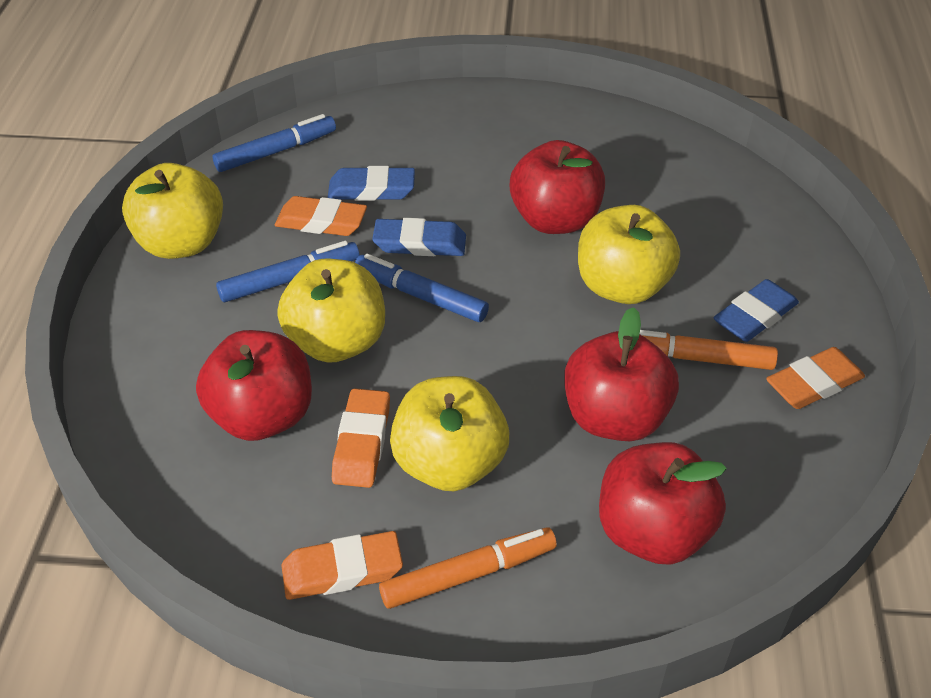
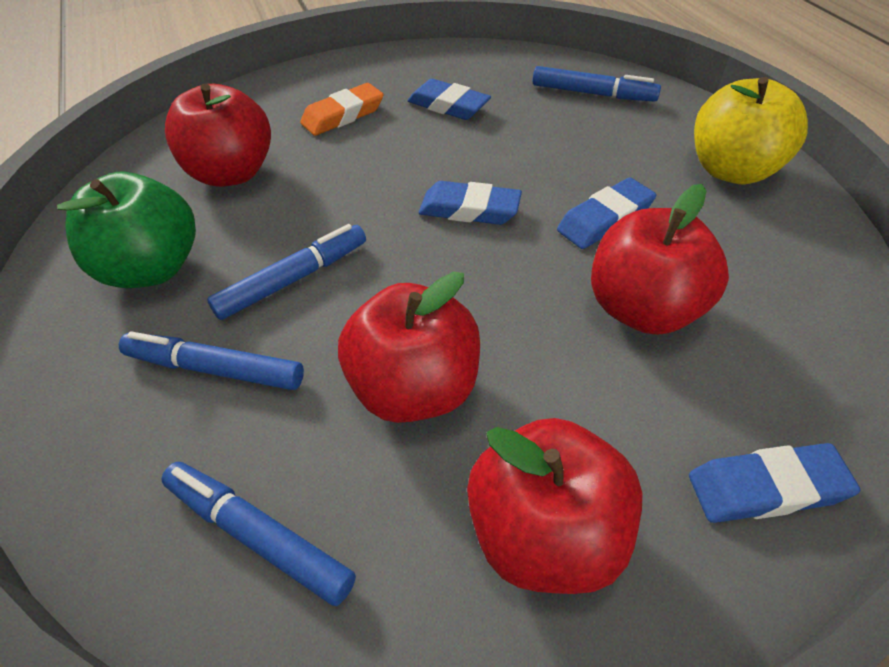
blue eraser: 3 -> 4
blue marker: 3 -> 4
green apple: 0 -> 1
orange eraser: 4 -> 1
orange marker: 2 -> 0
yellow apple: 4 -> 1

